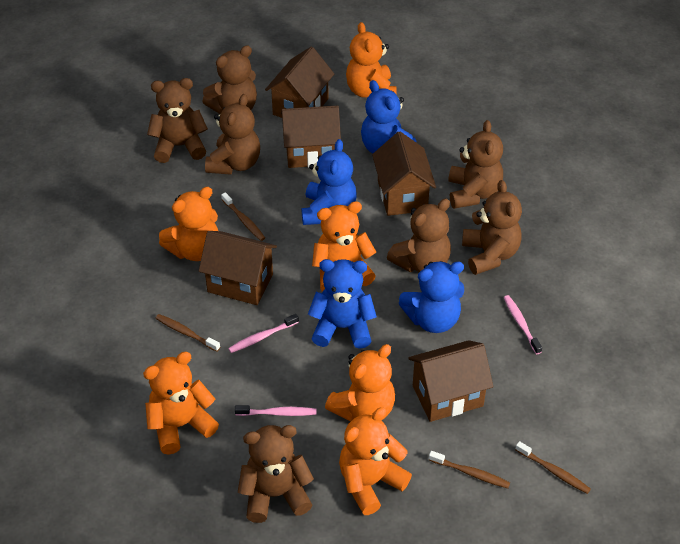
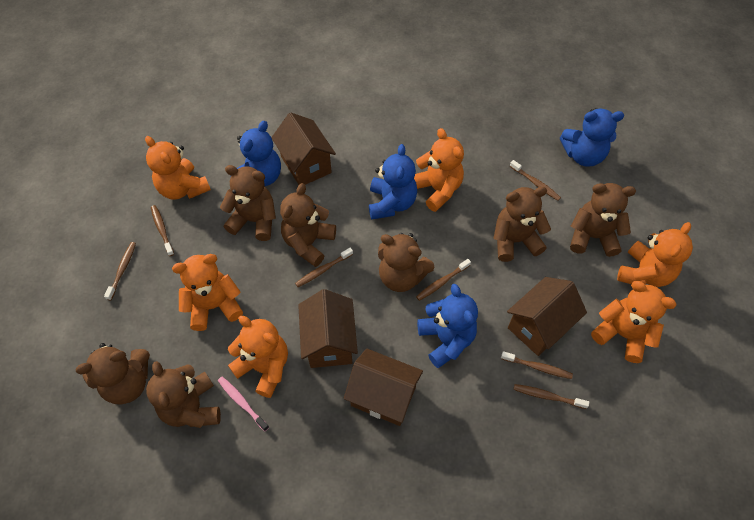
brown house: 5 -> 4
brown toothbrush: 4 -> 7
pink toothbrush: 3 -> 1

